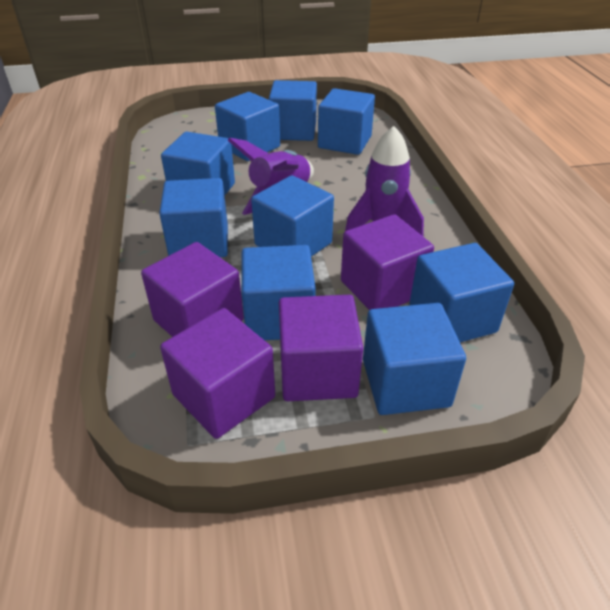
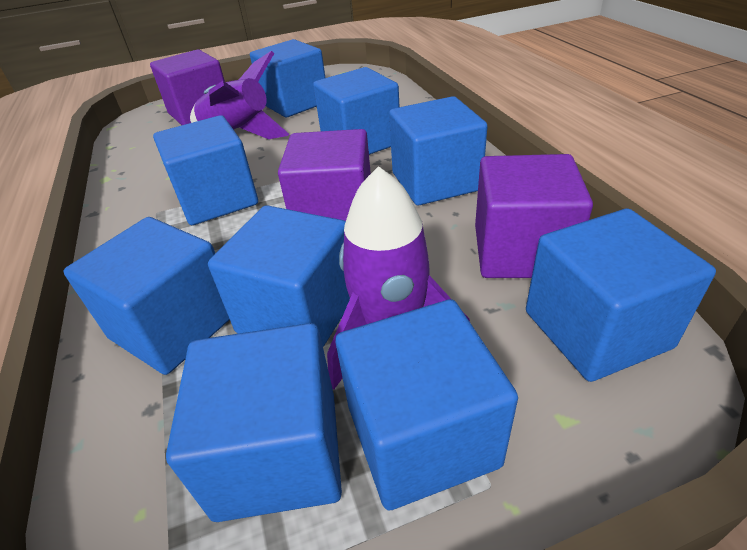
purple cube: 4 -> 3

